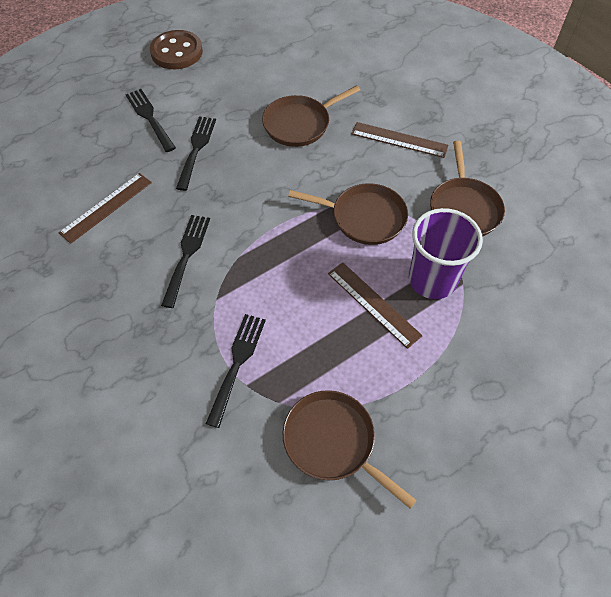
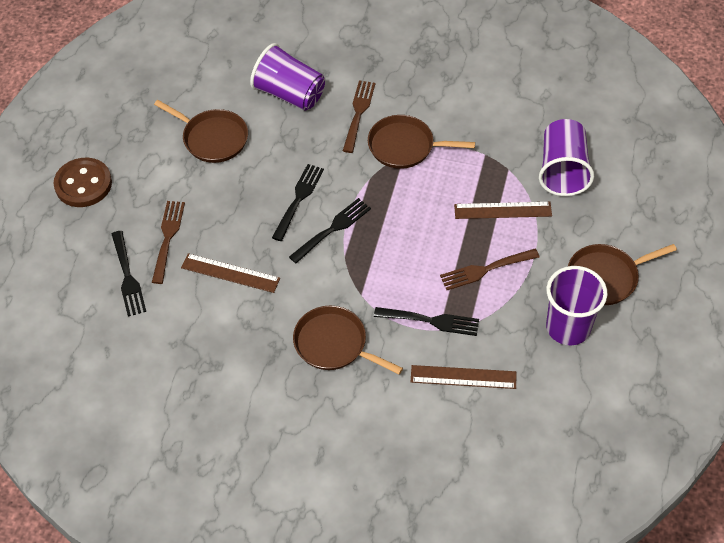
brown fork: 0 -> 3
purple cup: 1 -> 3

